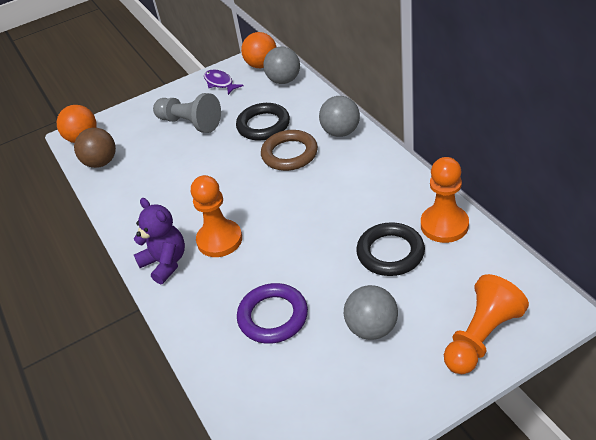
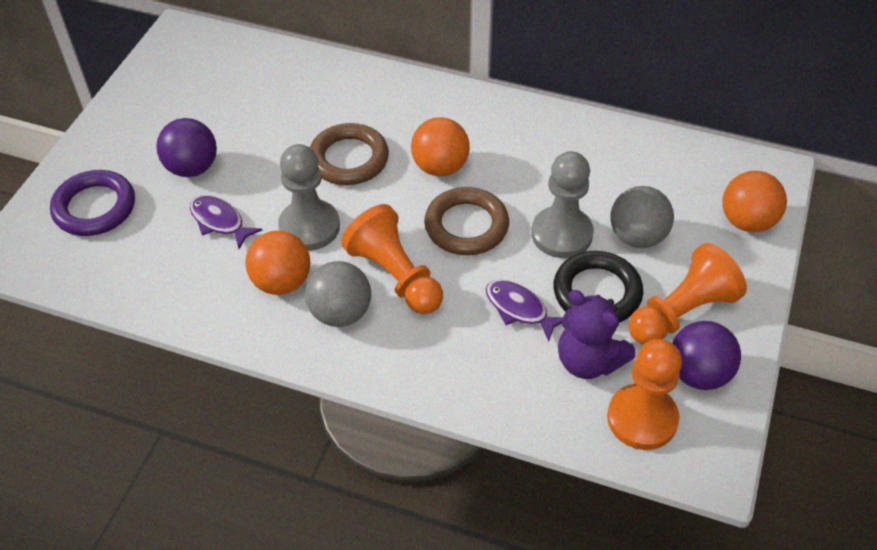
black ring: 2 -> 1
brown ball: 1 -> 0
brown ring: 1 -> 2
grey ball: 3 -> 2
grey pawn: 1 -> 2
orange ball: 2 -> 3
purple ball: 0 -> 2
purple fish: 1 -> 2

